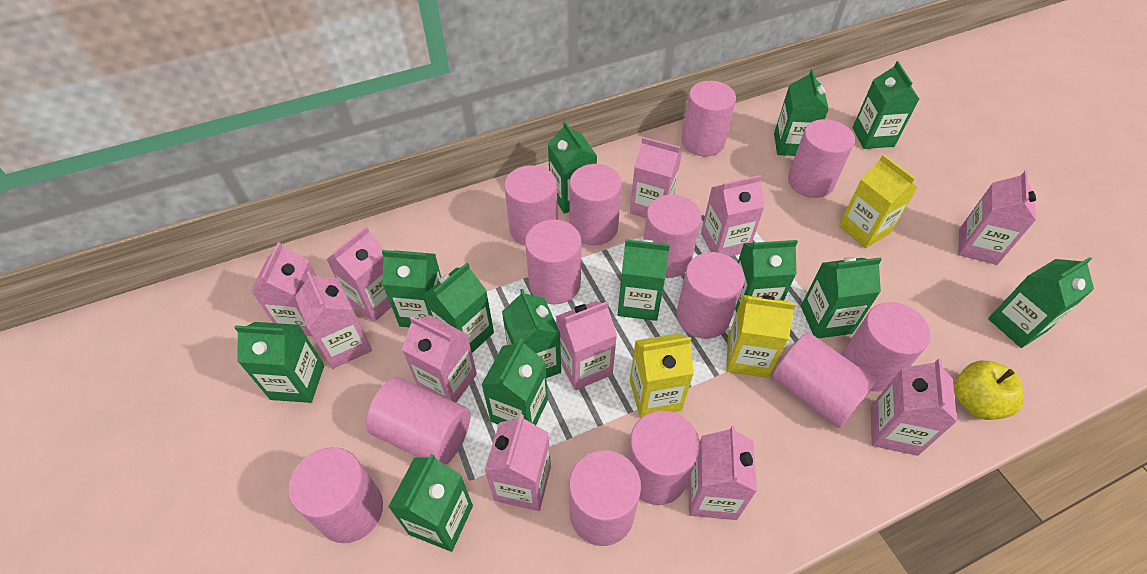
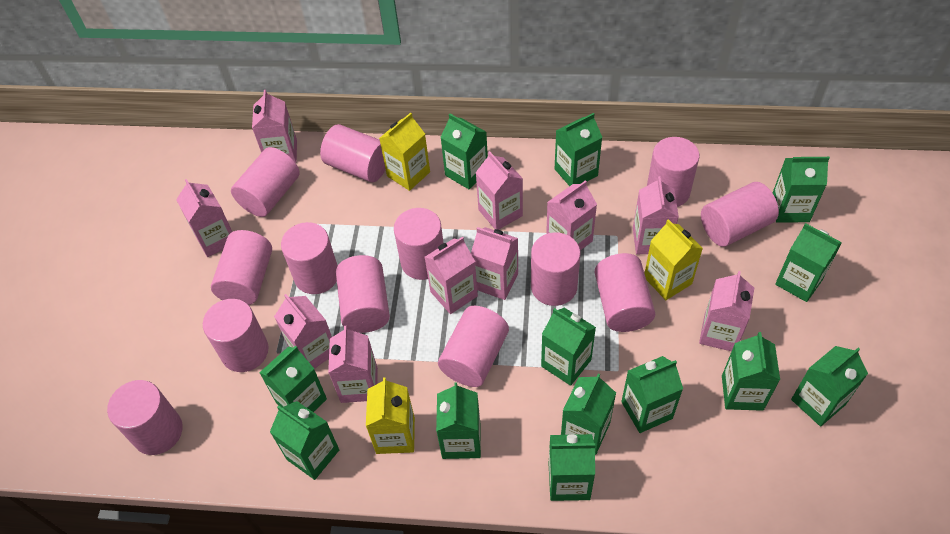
pink carton: 11 -> 10
yellow apple: 1 -> 0

